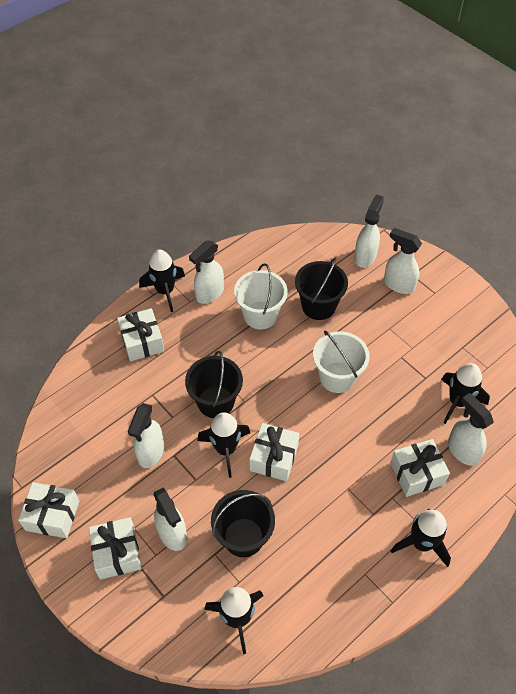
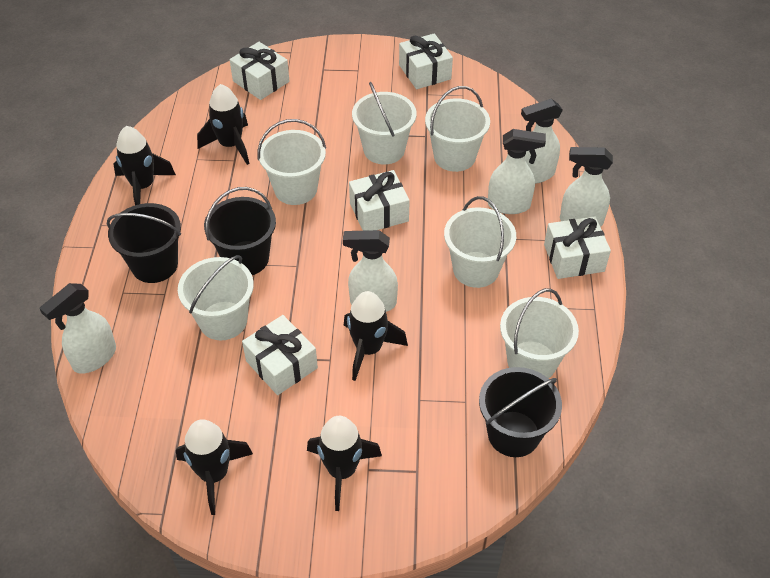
white bucket: 2 -> 6
white spray bottle: 6 -> 5

